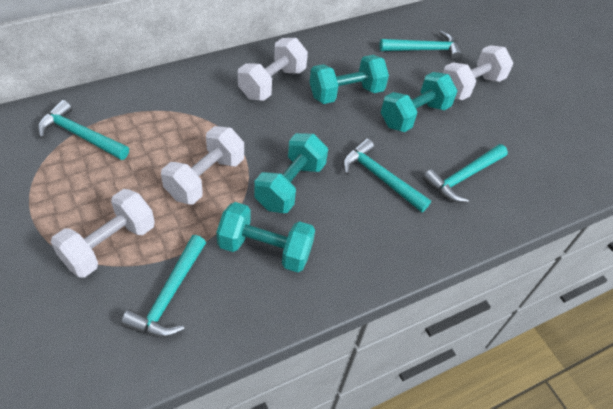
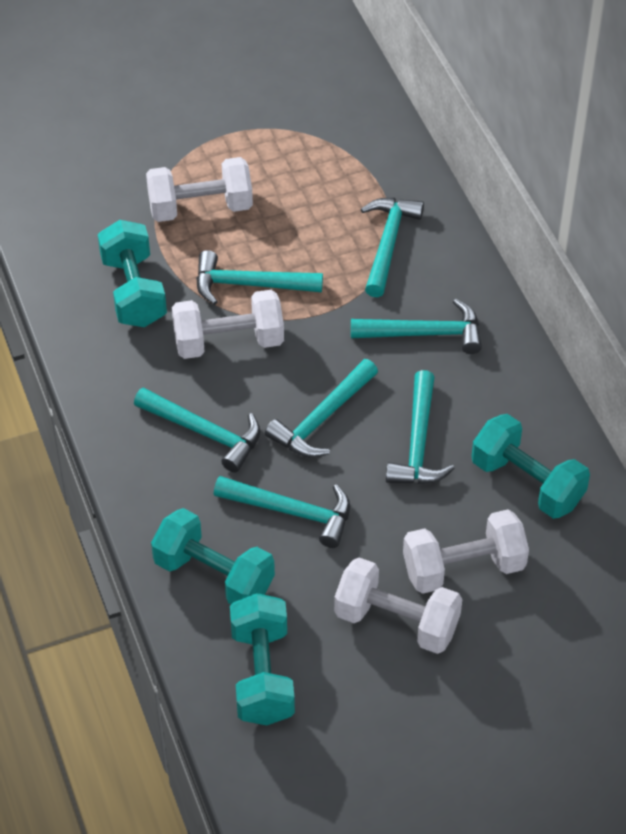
turquoise hammer: 5 -> 7

